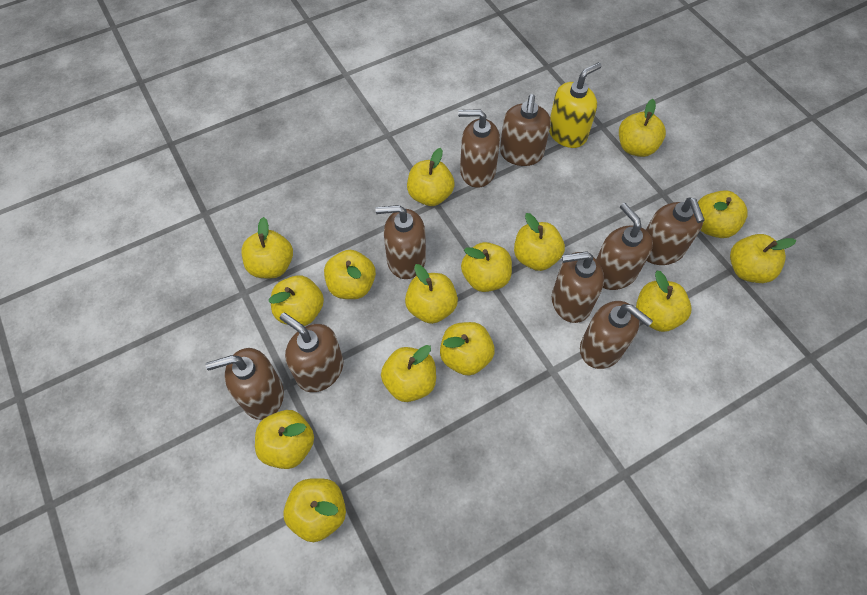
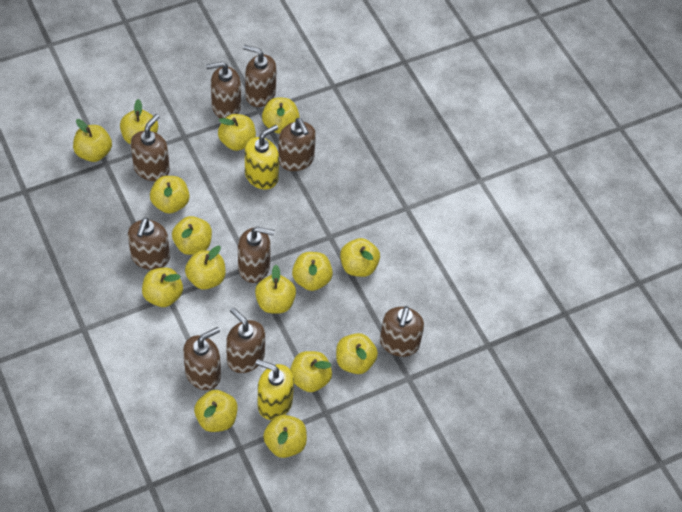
yellow soap dispenser: 1 -> 2

